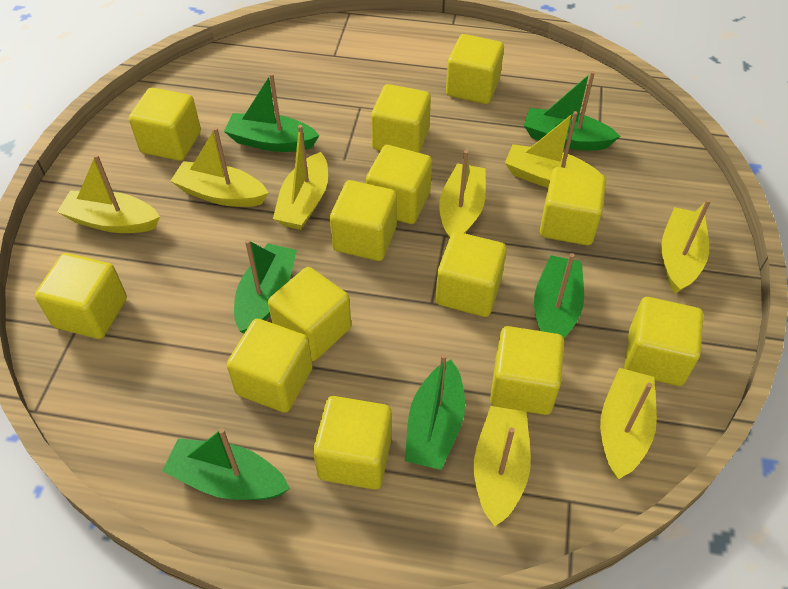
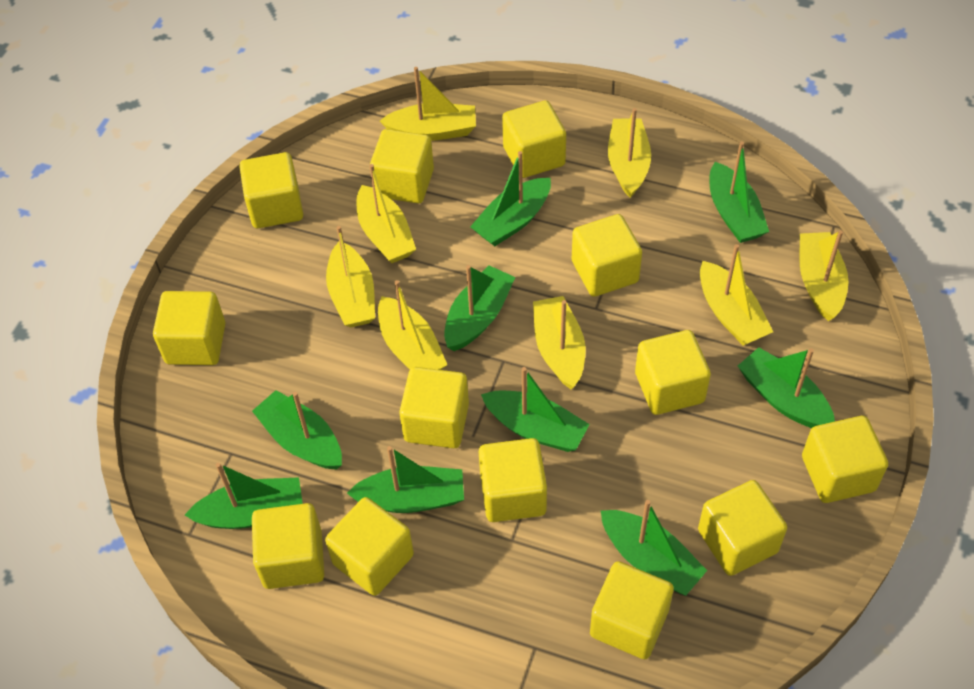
green boat: 6 -> 9

